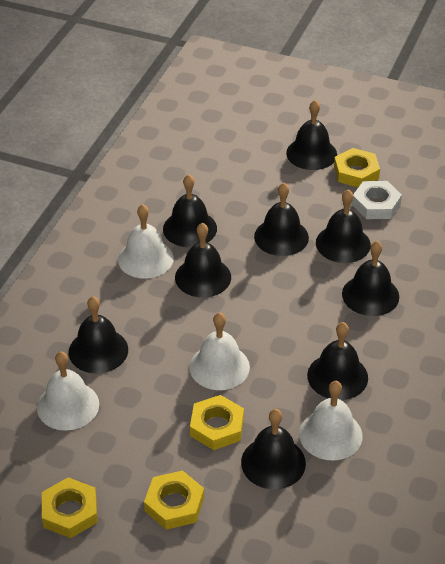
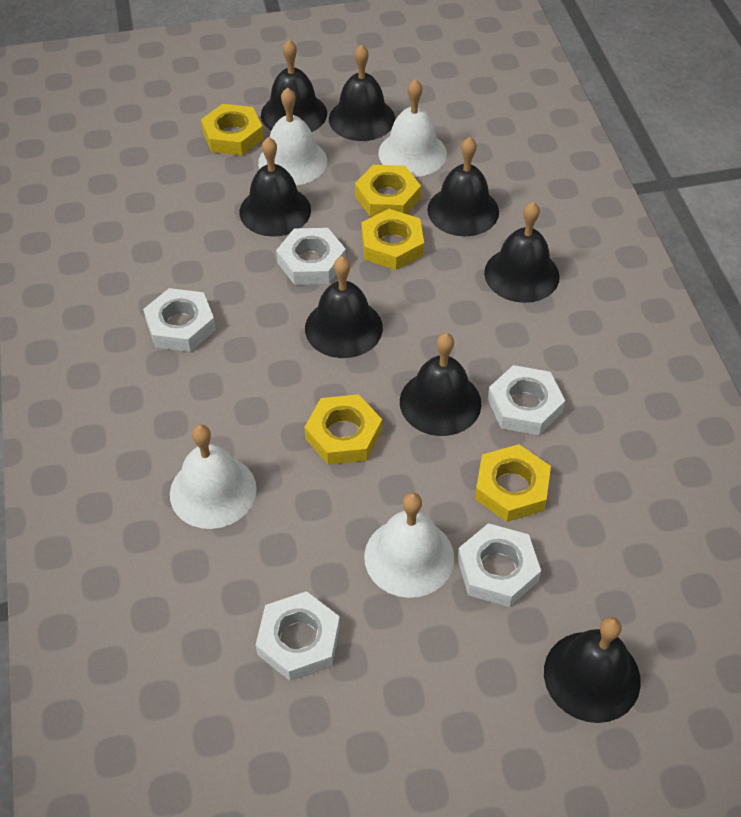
black bell: 9 -> 8
white nut: 1 -> 5
yellow nut: 4 -> 5

